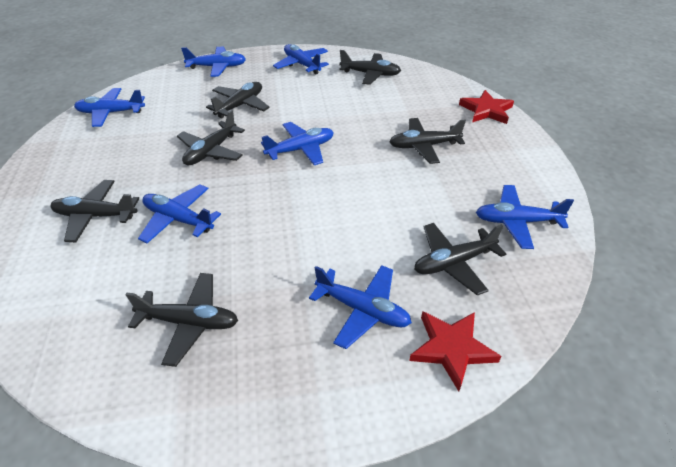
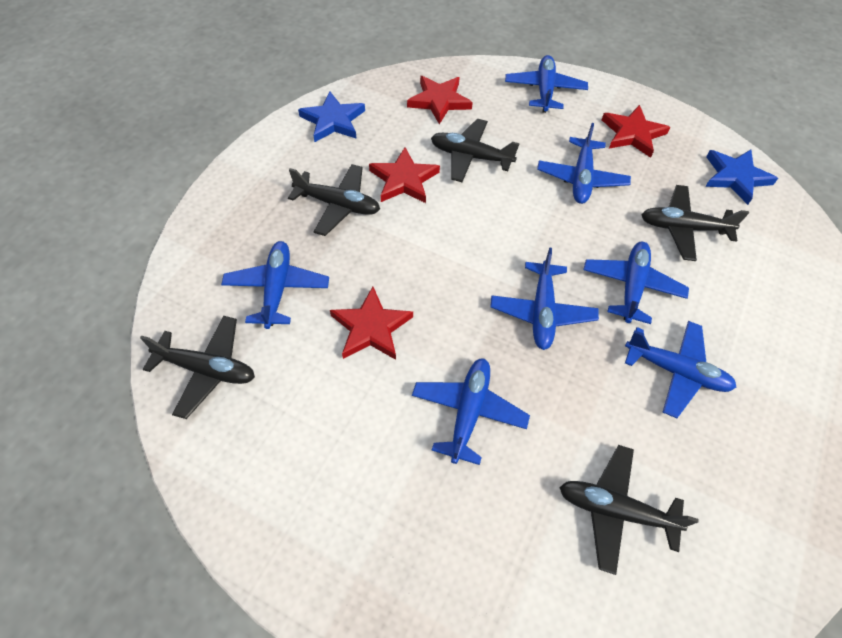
black plane: 7 -> 5
blue star: 0 -> 2
red star: 2 -> 4

